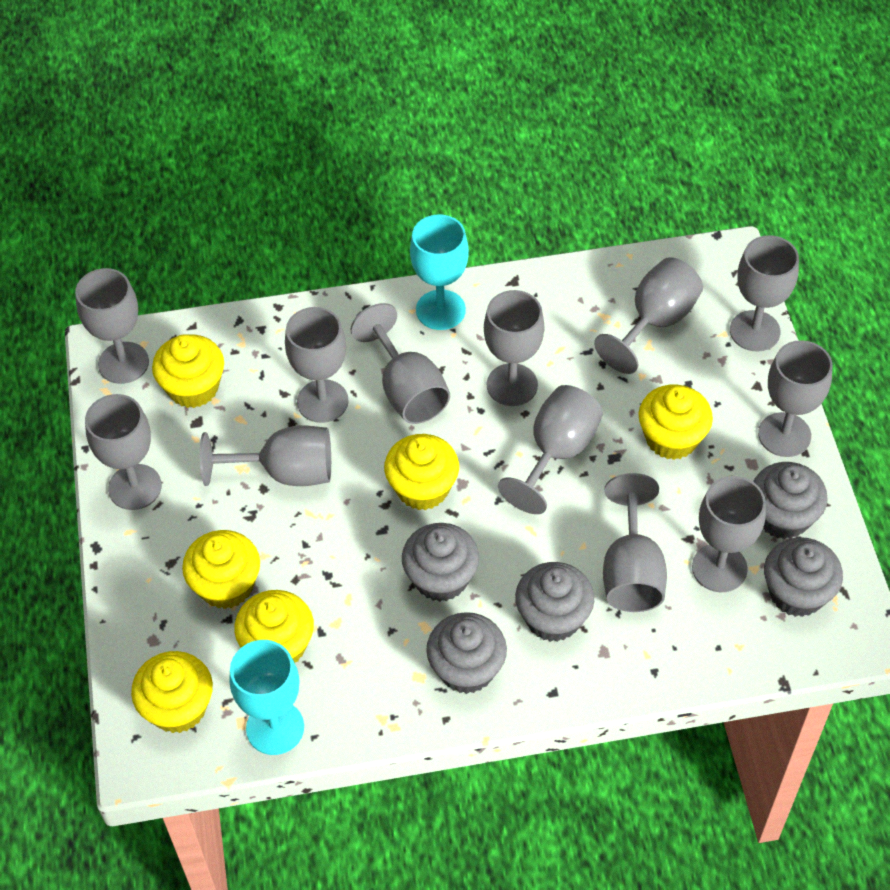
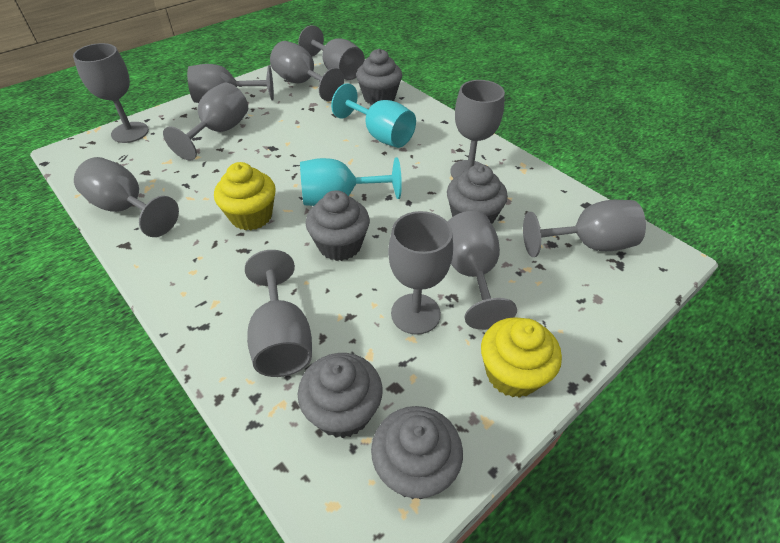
grey goblet: 12 -> 11
yellow cupcake: 6 -> 2

